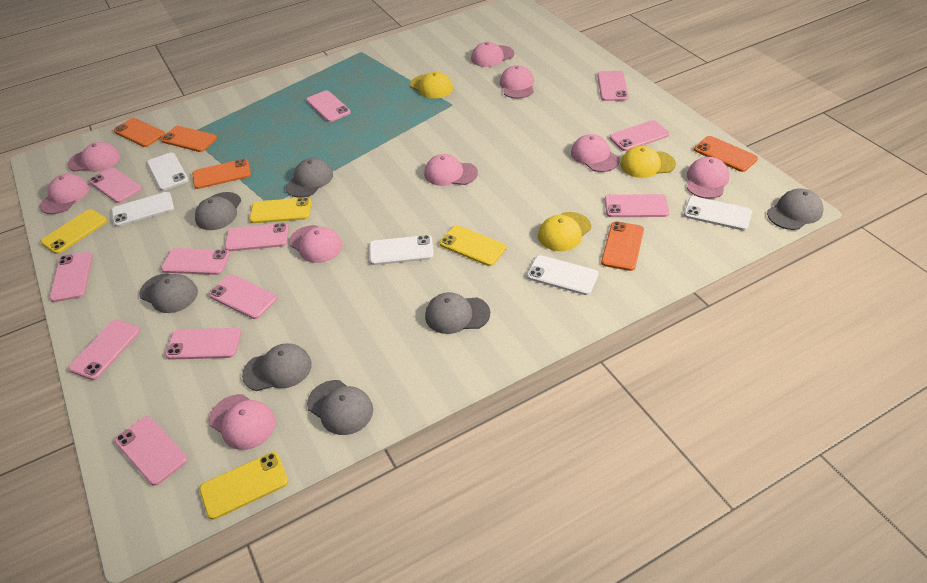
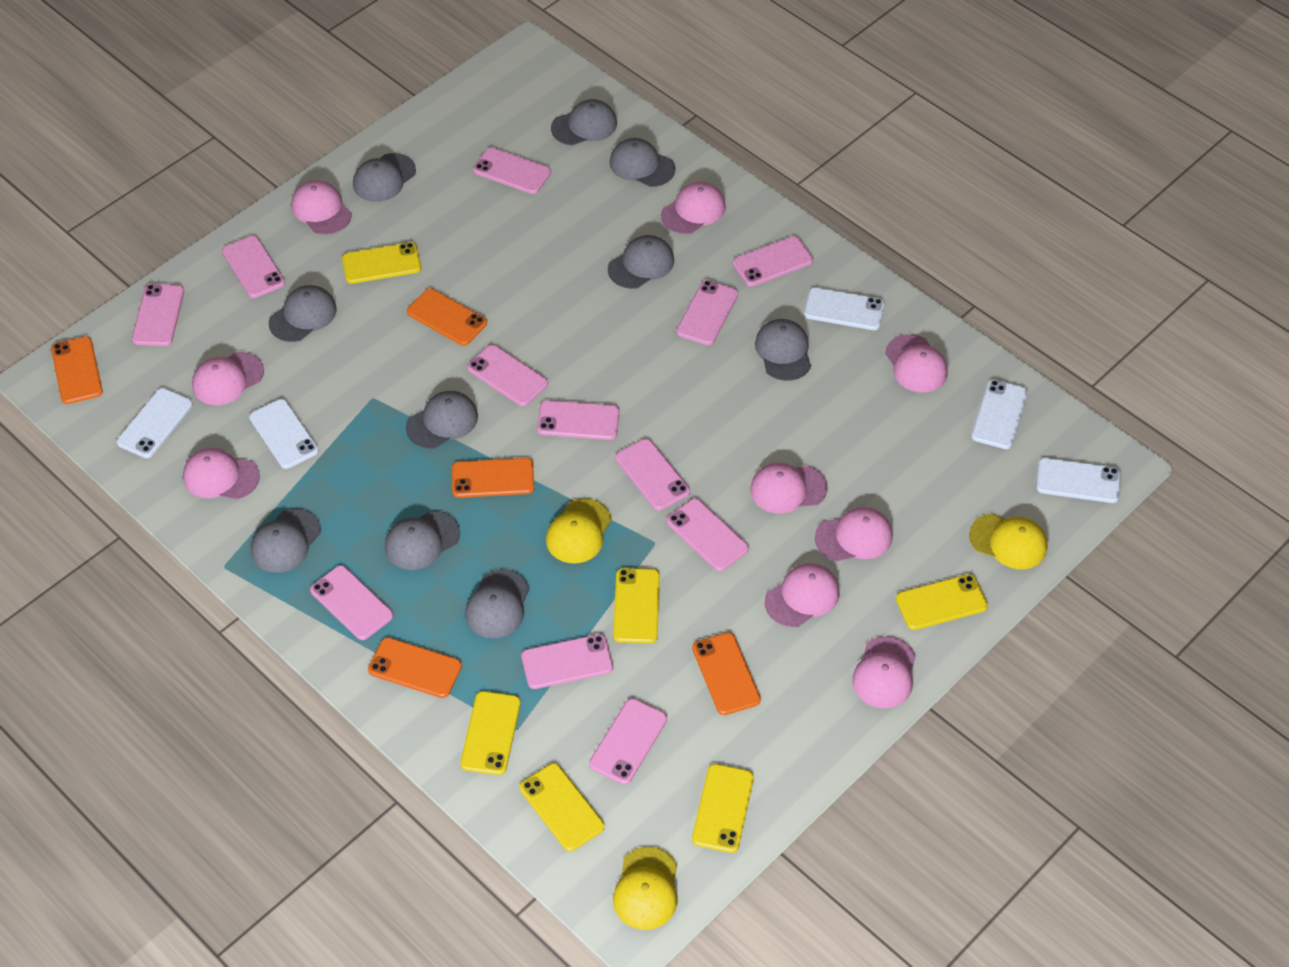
grey cap: 7 -> 10
yellow phone: 4 -> 6

